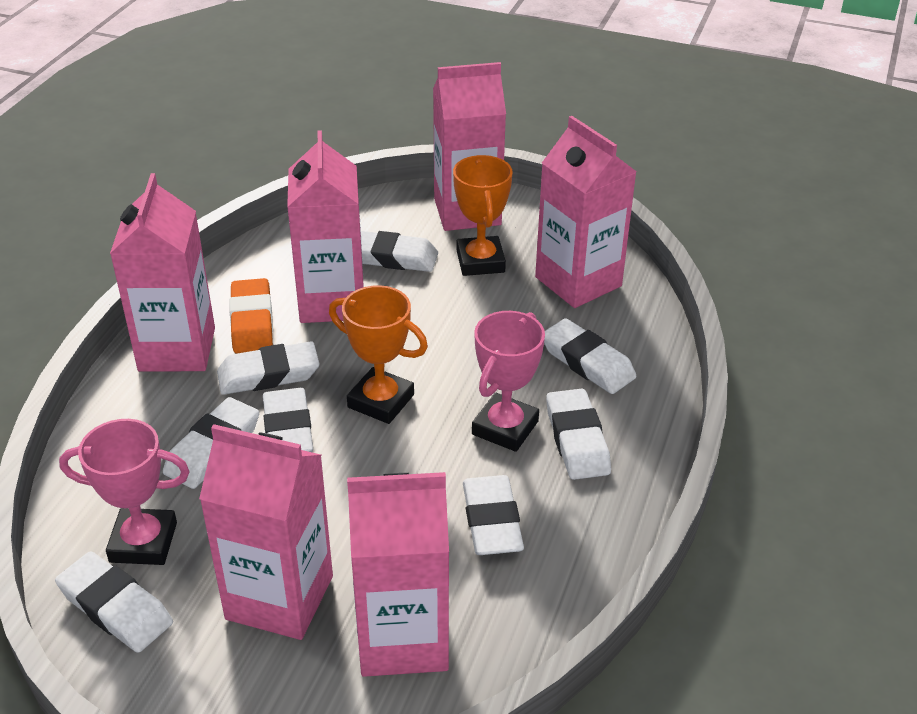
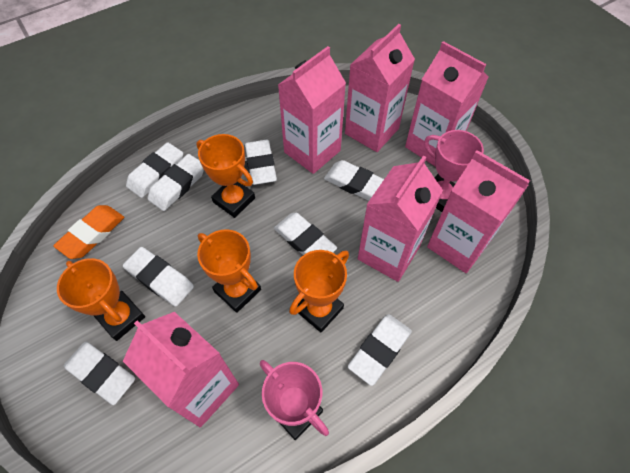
orange trophy: 2 -> 4

